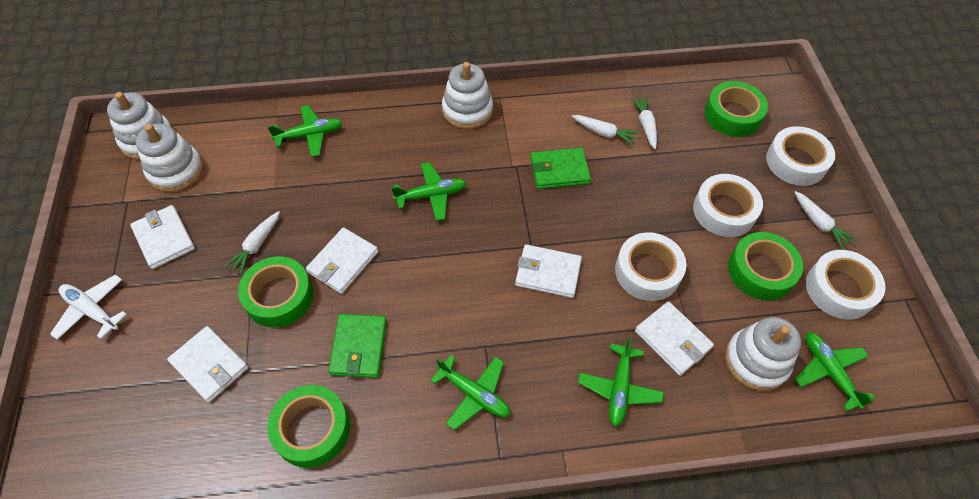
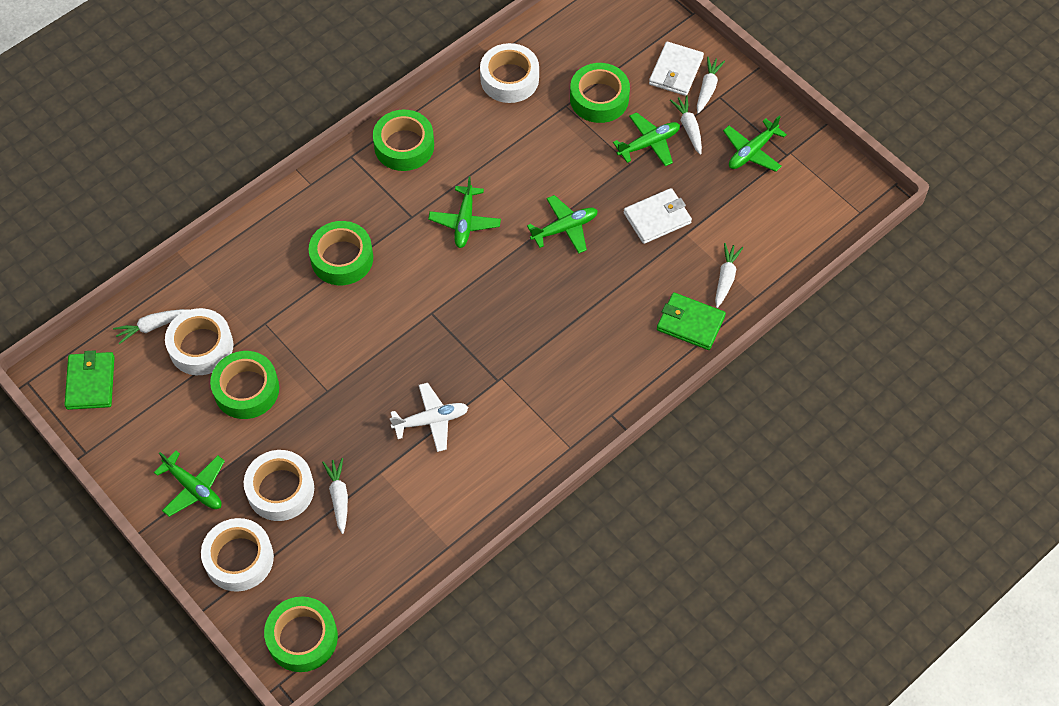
green tape: 4 -> 5
white carrot: 4 -> 5
white stacking toy: 4 -> 0
white wallet: 5 -> 2

